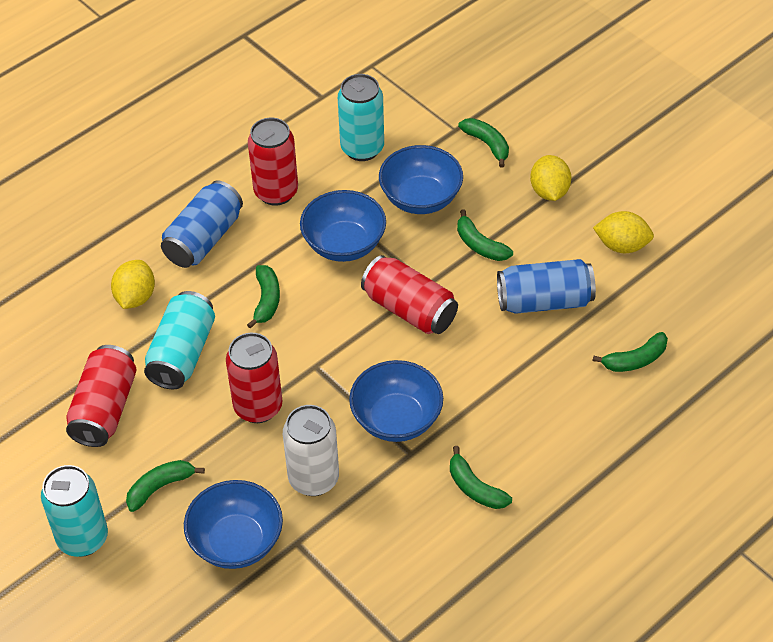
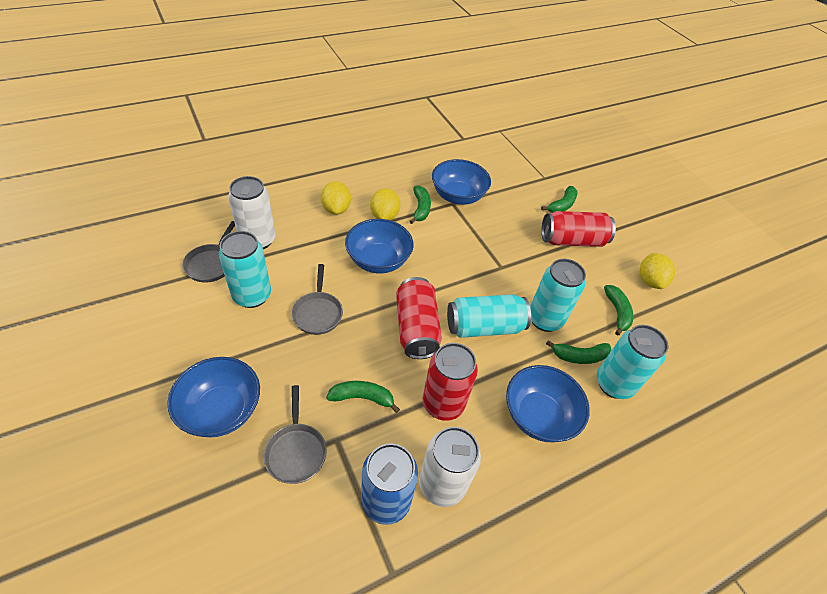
blue can: 2 -> 1
green banana: 6 -> 5
grey pan: 0 -> 3
red can: 4 -> 3
turquoise can: 3 -> 4
white can: 1 -> 2

